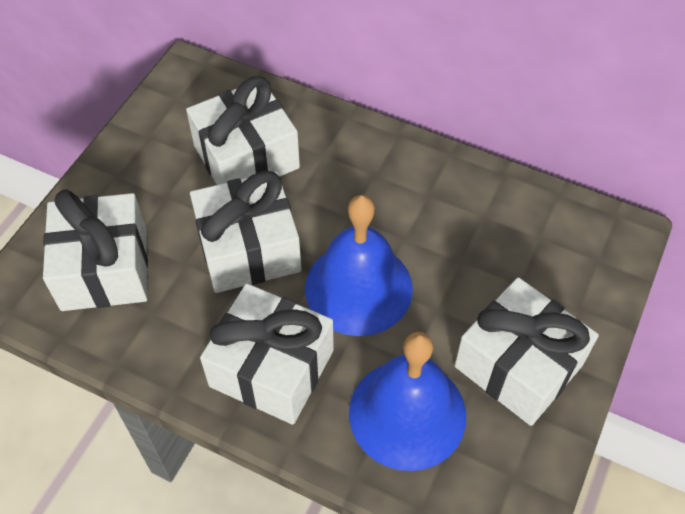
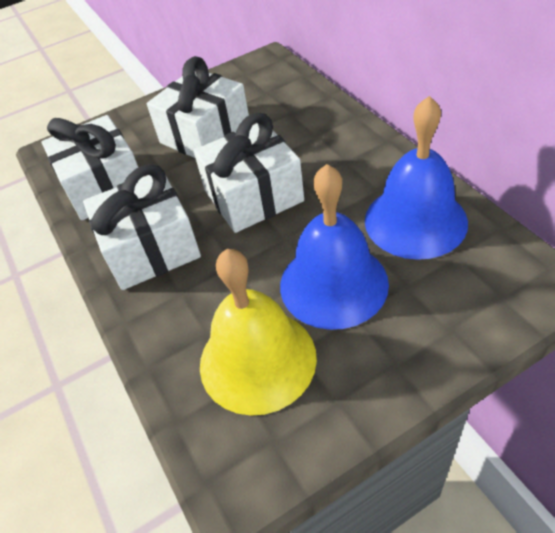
white gift: 5 -> 4
yellow bell: 0 -> 1

